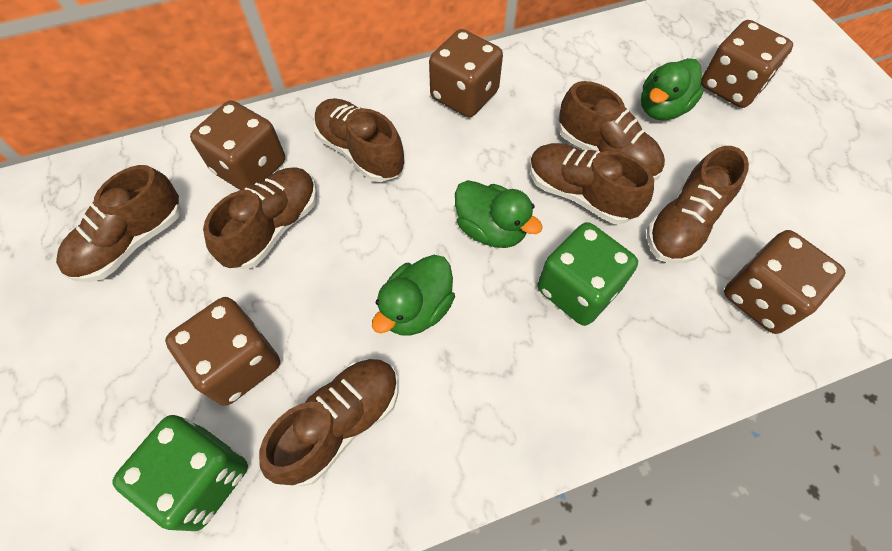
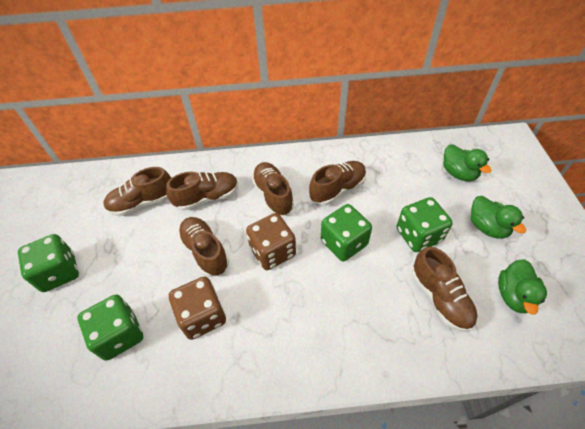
brown dice: 5 -> 2
brown shoe: 7 -> 6
green dice: 2 -> 4

